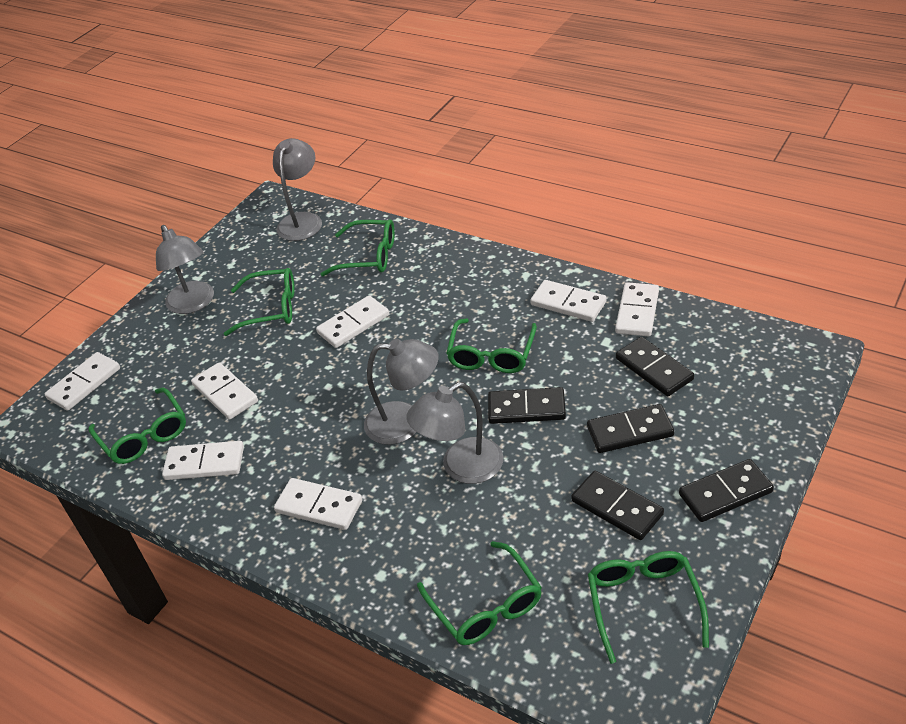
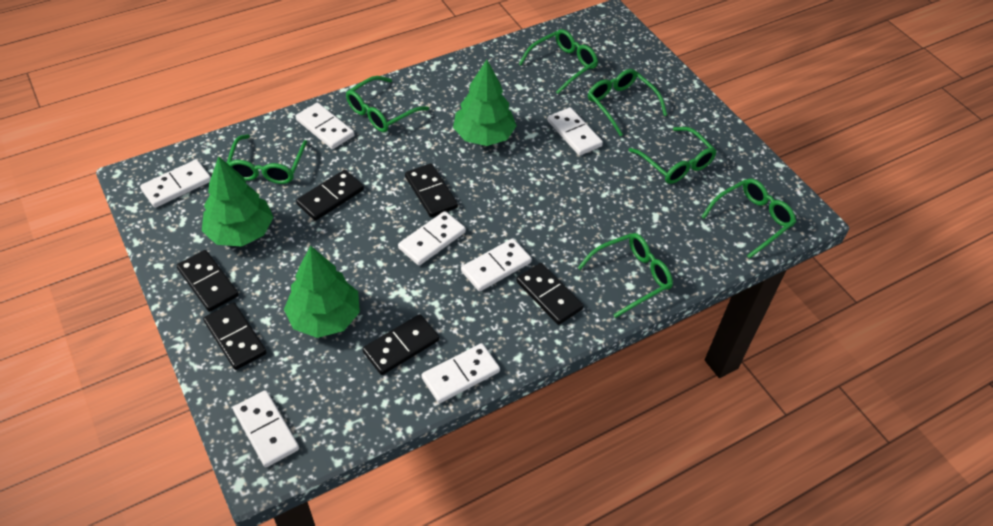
black domino: 5 -> 6
green glasses: 6 -> 7
green tree: 0 -> 3
grey lamp: 4 -> 0

